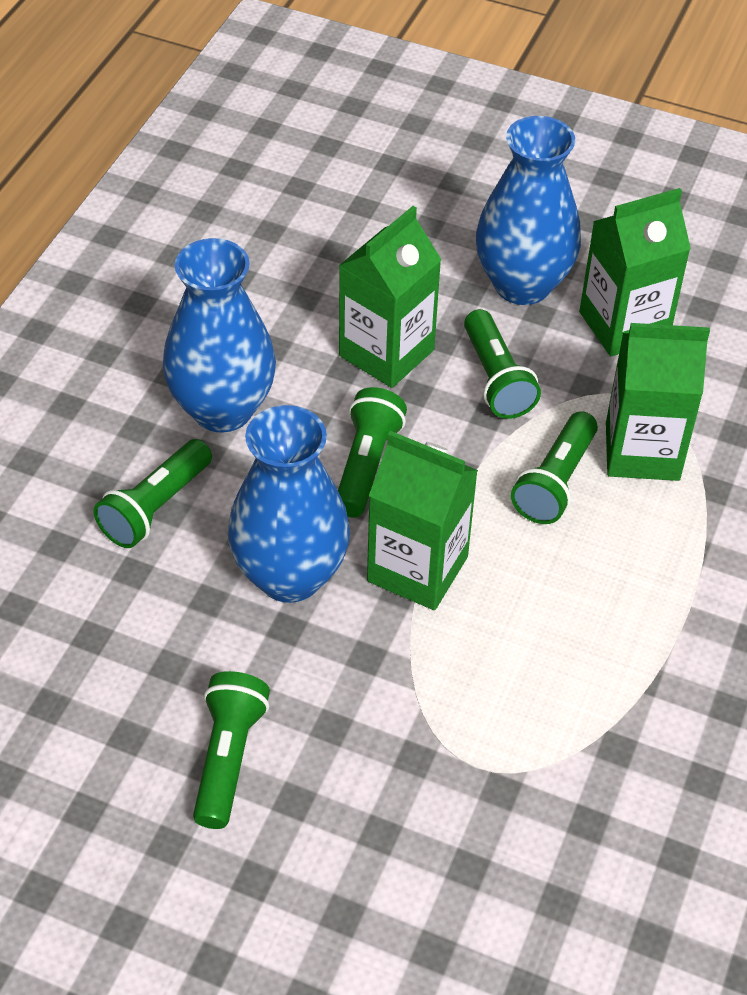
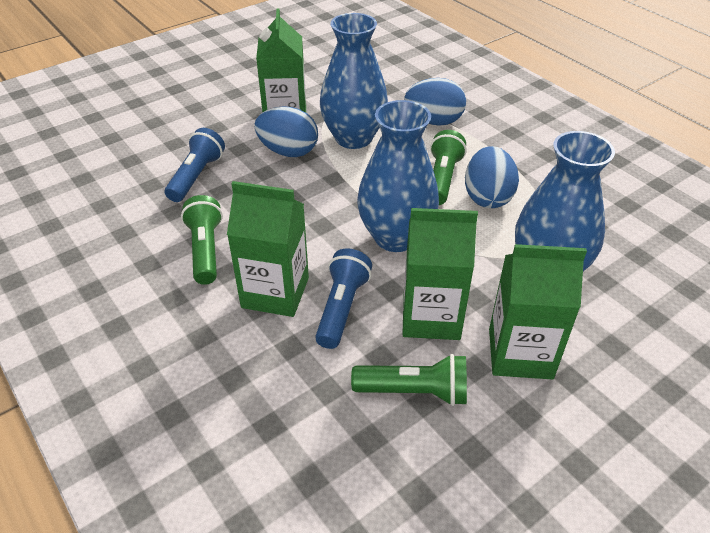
blue egg: 0 -> 3
blue flashlight: 0 -> 2
green flashlight: 5 -> 3

